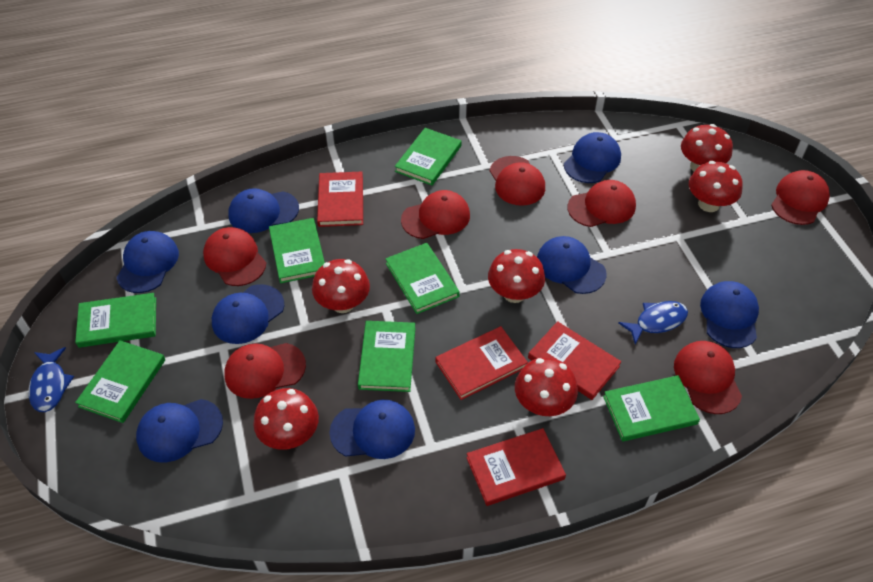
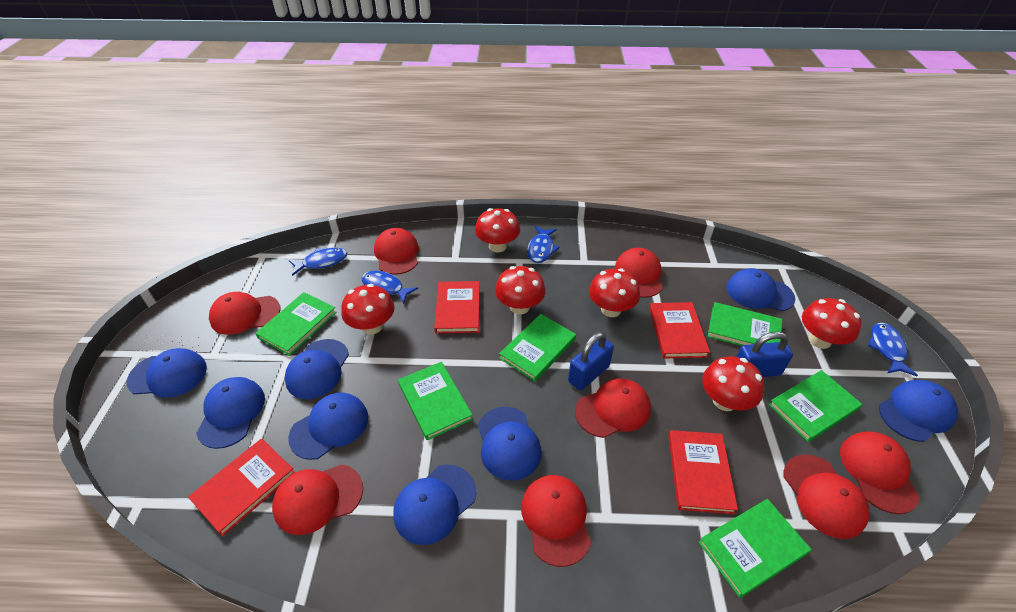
blue fish: 2 -> 4
blue padlock: 0 -> 2
green book: 7 -> 6
red cap: 7 -> 8

